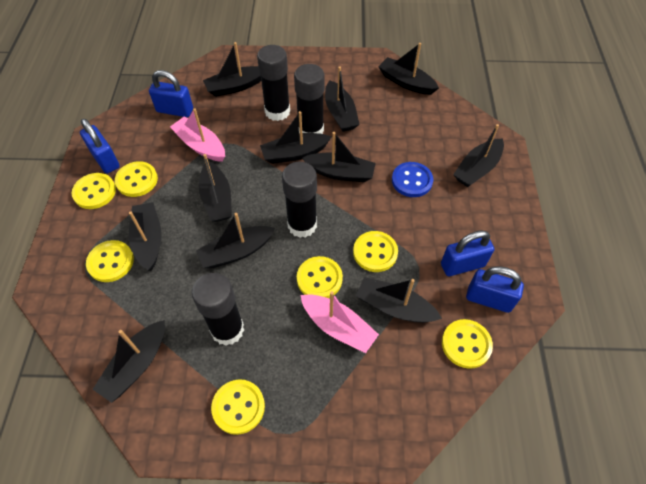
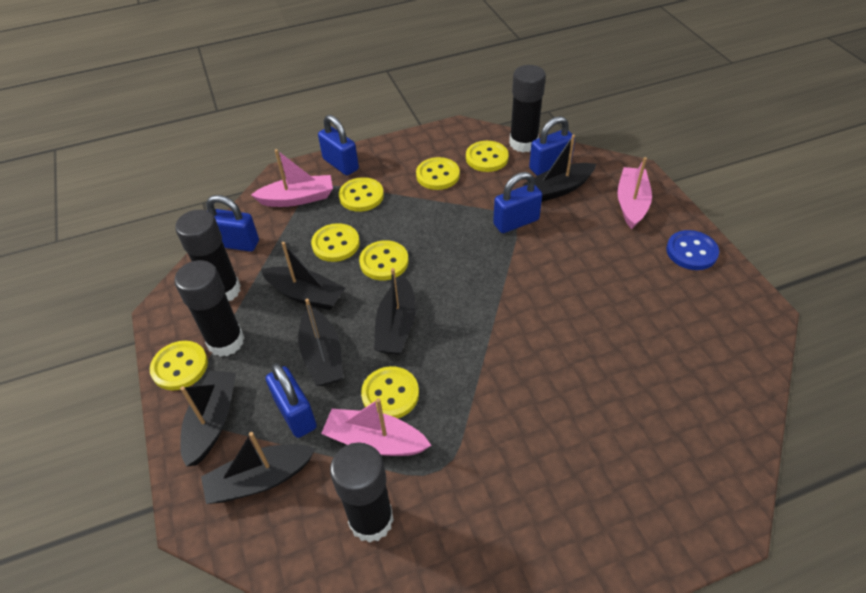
black boat: 11 -> 6
blue padlock: 4 -> 5
pink boat: 2 -> 3

